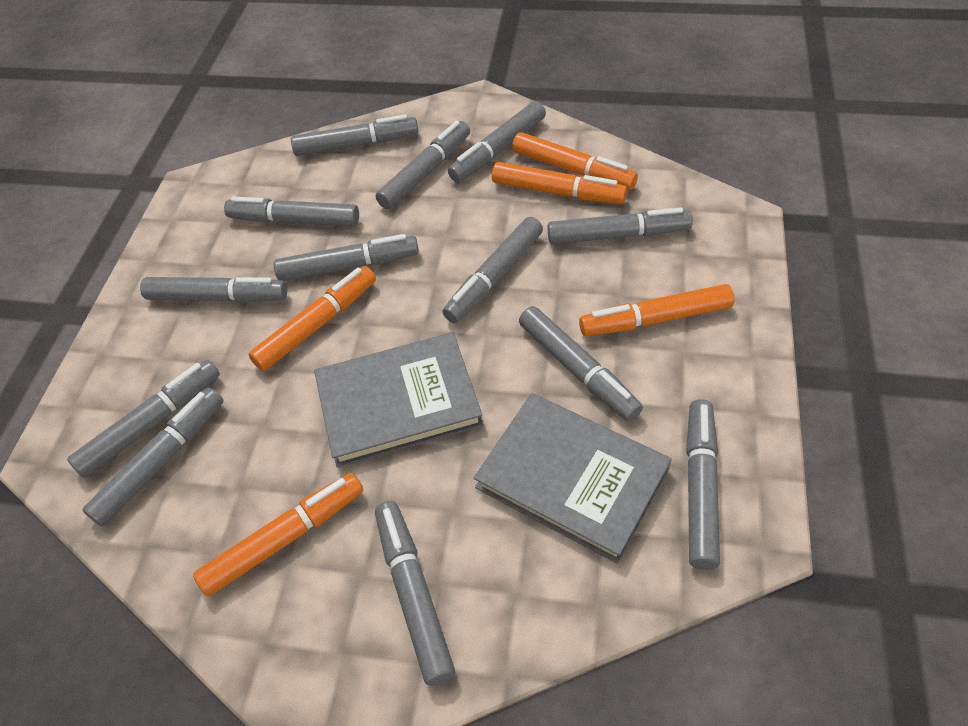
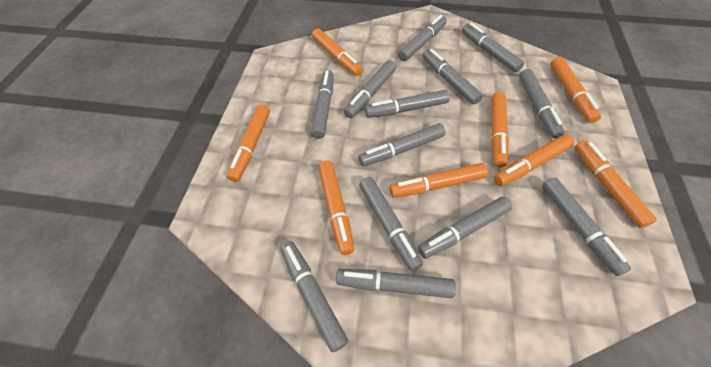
grey book: 2 -> 0
orange marker: 5 -> 8

